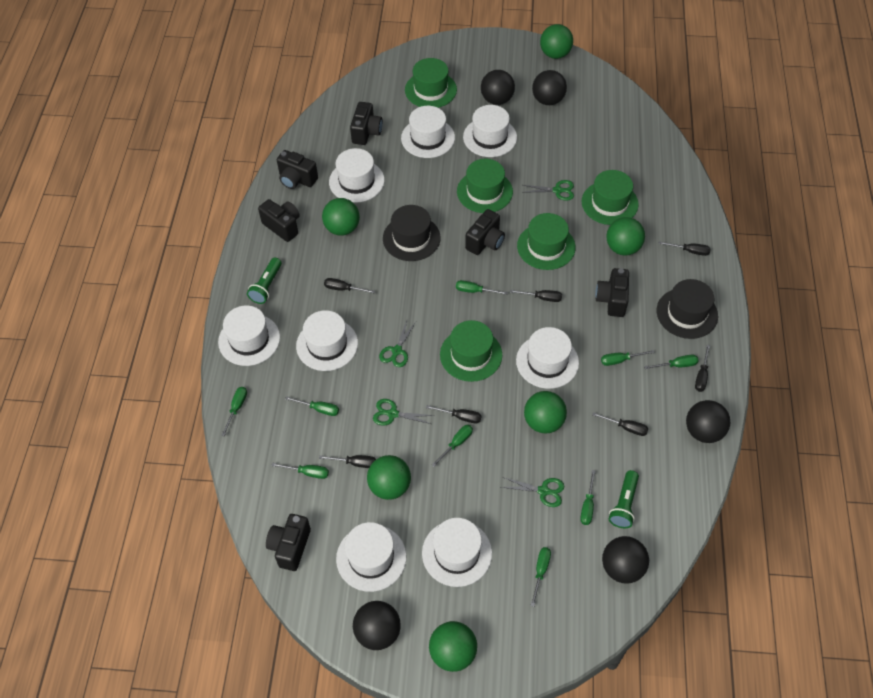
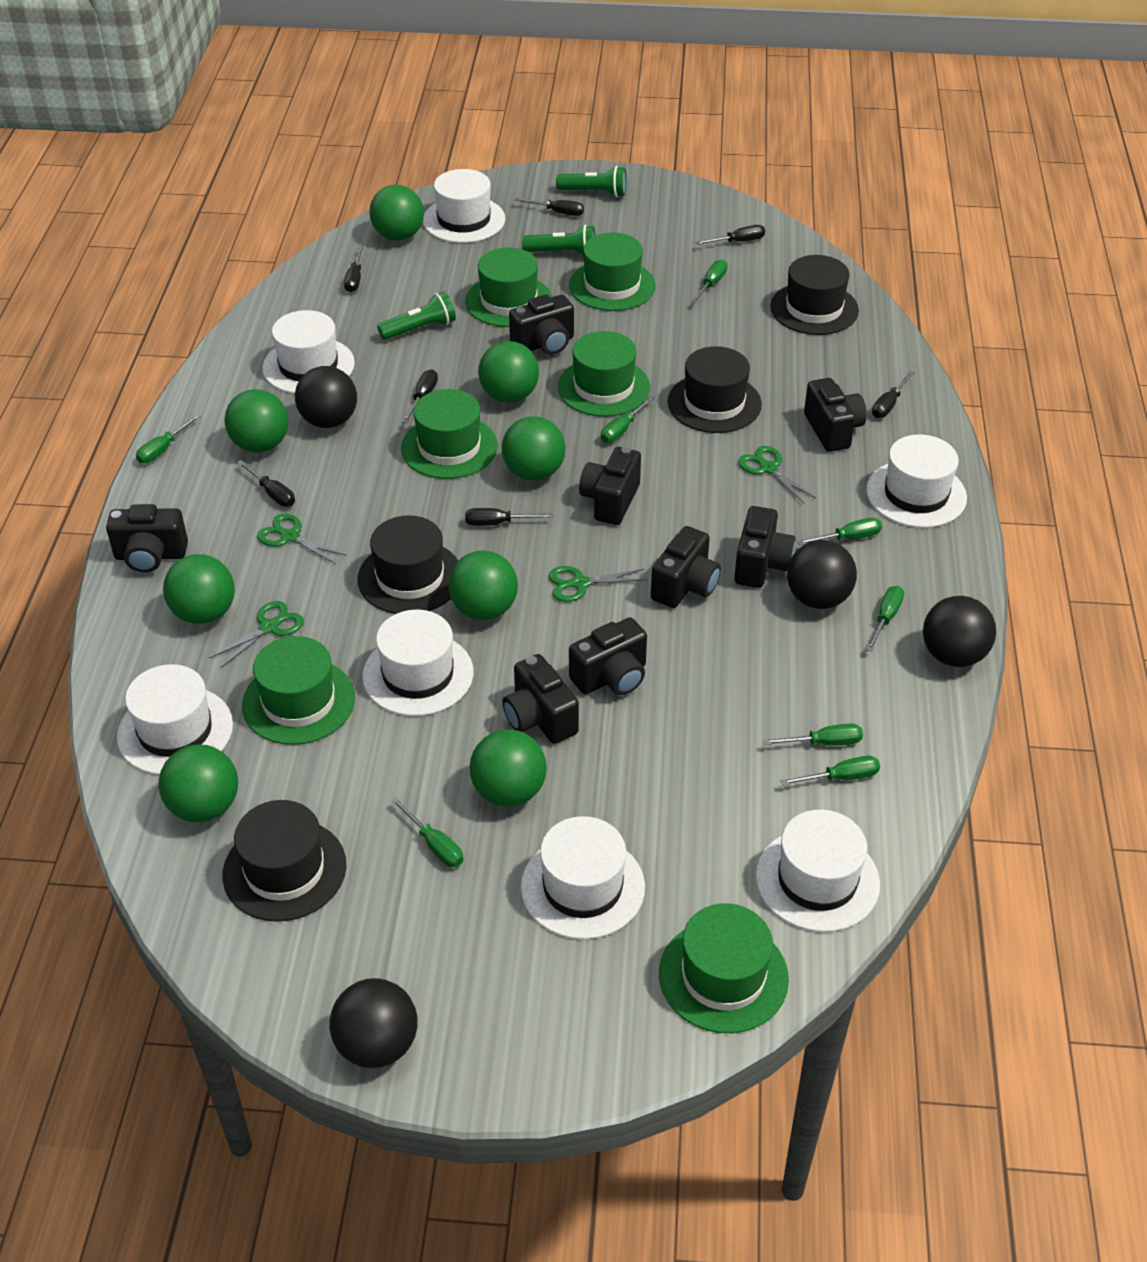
black ball: 5 -> 4
black camera: 6 -> 8
black hat: 2 -> 4
green ball: 6 -> 8
green flashlight: 2 -> 3
green hat: 5 -> 6
green screwdriver: 9 -> 8
white hat: 8 -> 7

